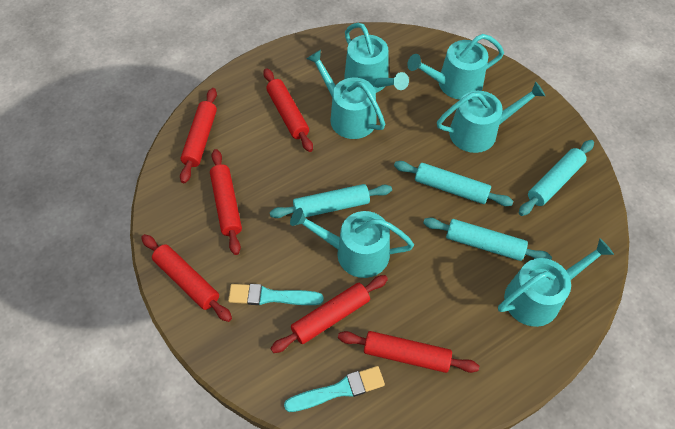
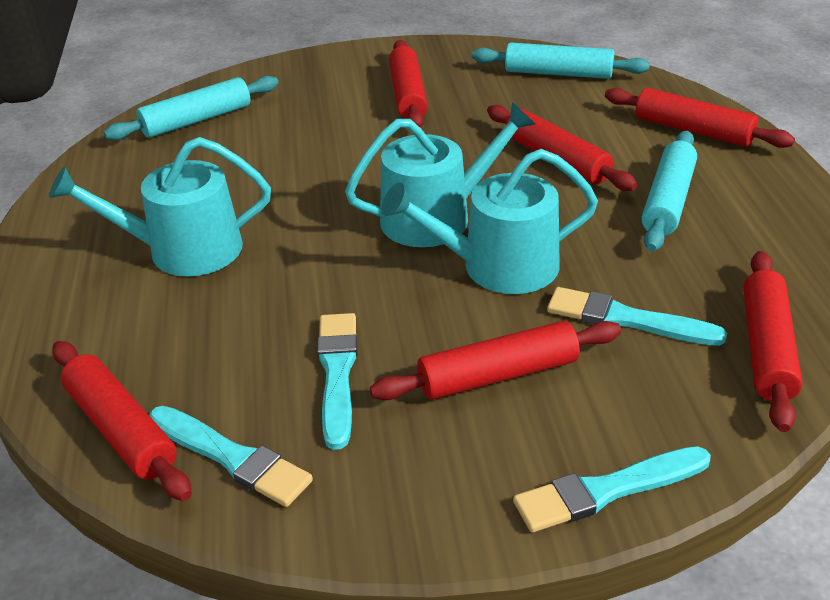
turquoise brush: 2 -> 4
turquoise rolling pin: 4 -> 3
turquoise watering can: 6 -> 3

